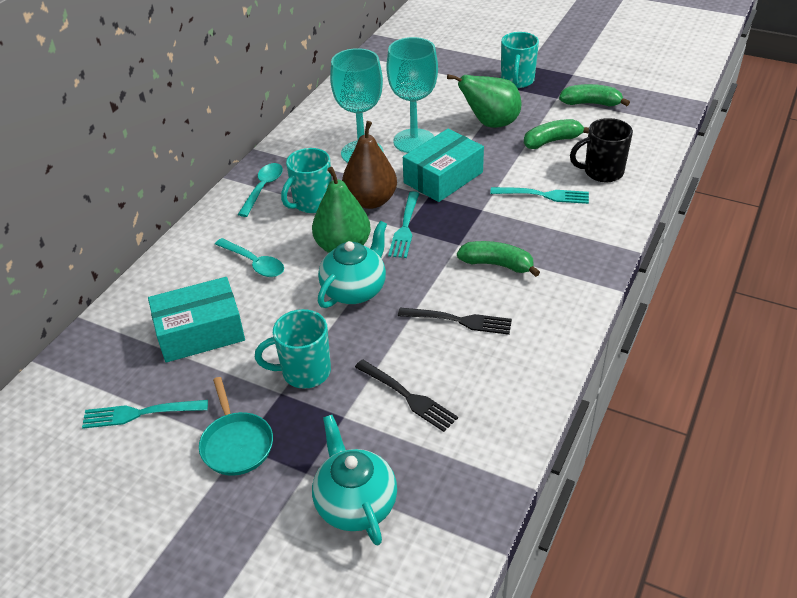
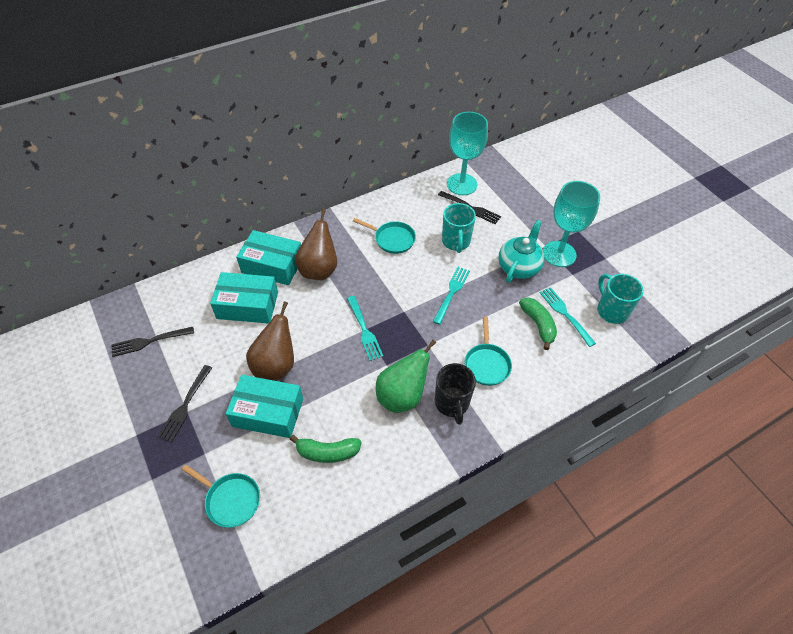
black fork: 2 -> 3
brown pear: 1 -> 2
green banana: 3 -> 2
green pear: 2 -> 1
turquoise box: 2 -> 3
turquoise mug: 3 -> 2
turquoise pan: 1 -> 3
turquoise spoon: 2 -> 0
turquoise teapot: 2 -> 1

